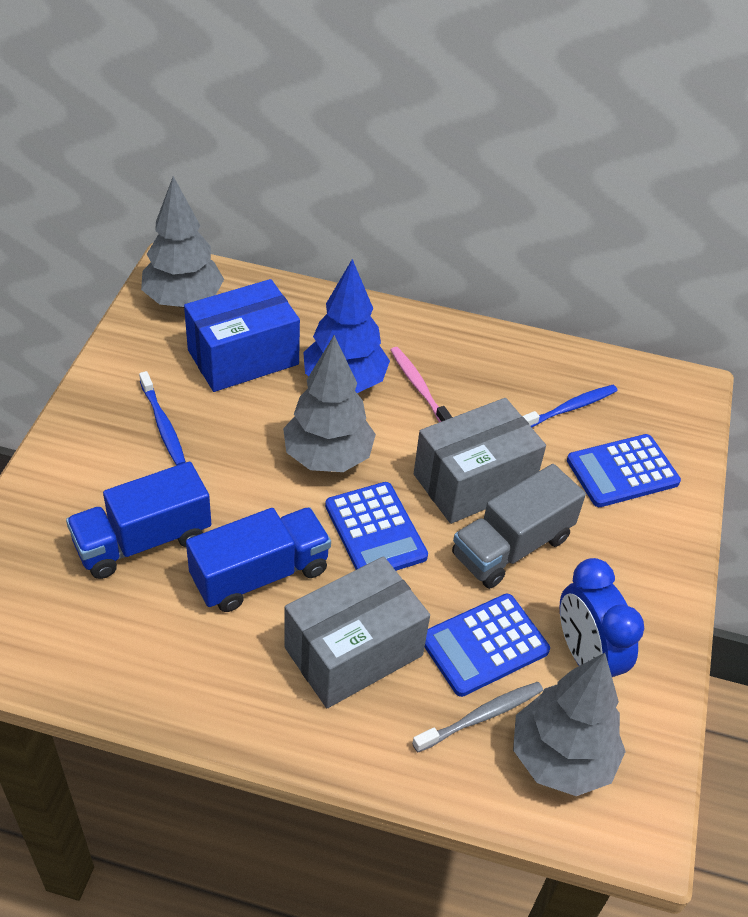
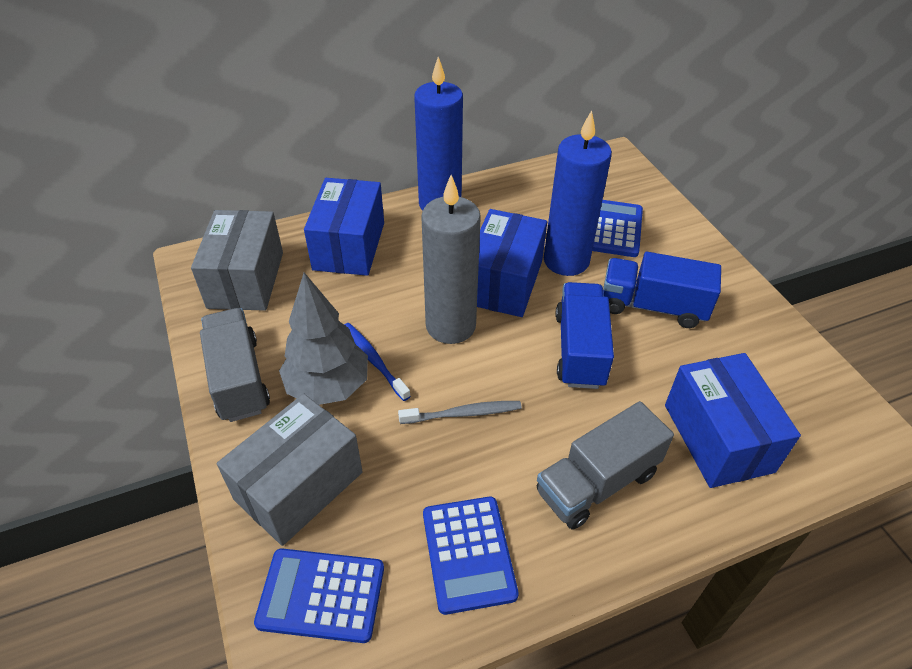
blue box: 1 -> 3
blue candle: 0 -> 2
blue clock: 1 -> 0
blue toothbrush: 2 -> 1
blue tree: 1 -> 0
grey candle: 0 -> 1
grey tree: 3 -> 1
grey truck: 1 -> 2
pink toothbrush: 1 -> 0

